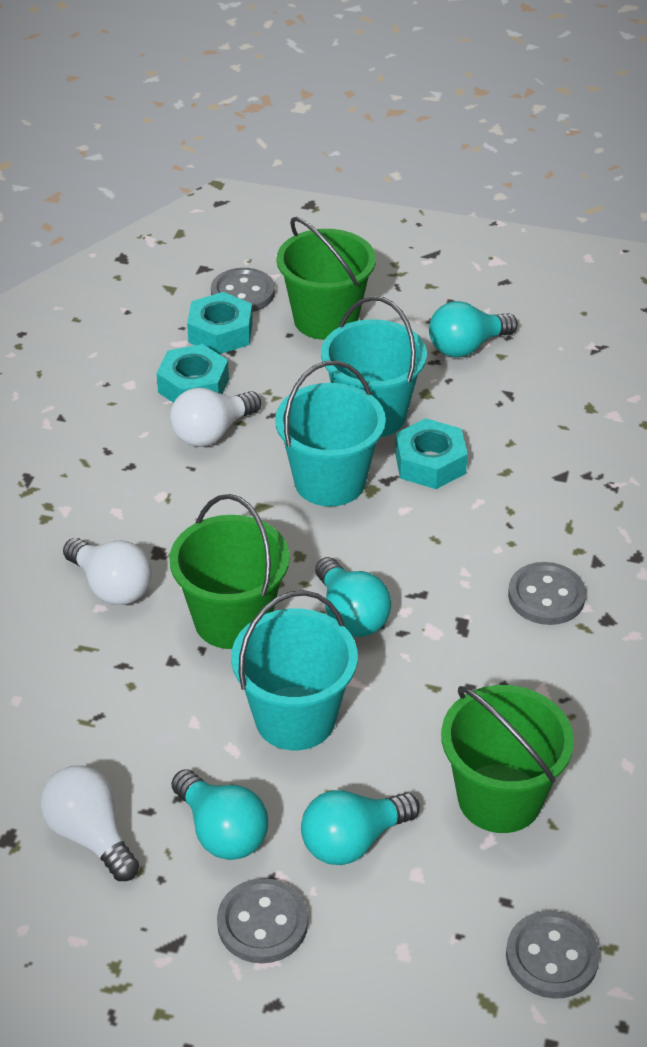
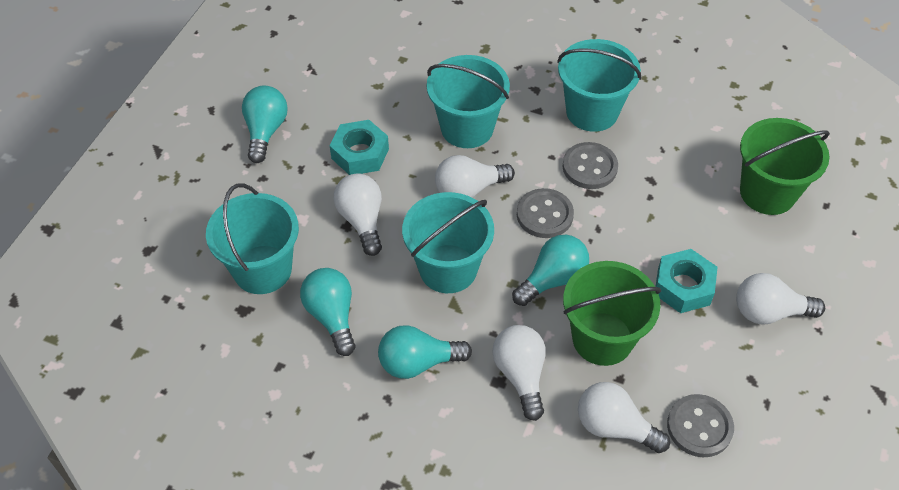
green bucket: 3 -> 2
grey button: 4 -> 3
turquoise bucket: 3 -> 4
turquoise nut: 3 -> 2
white light bulb: 3 -> 5

